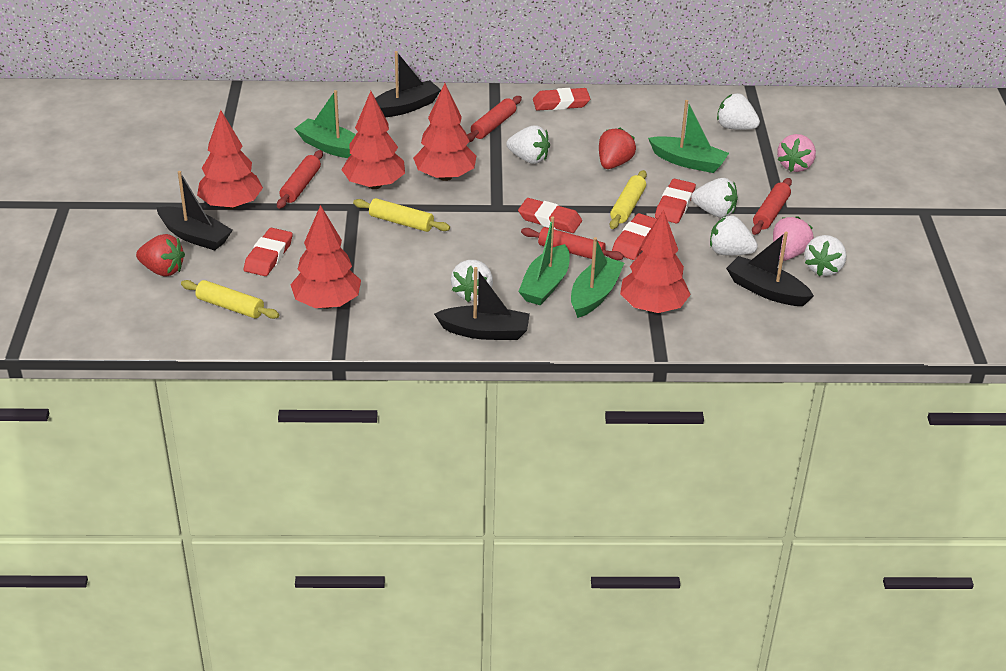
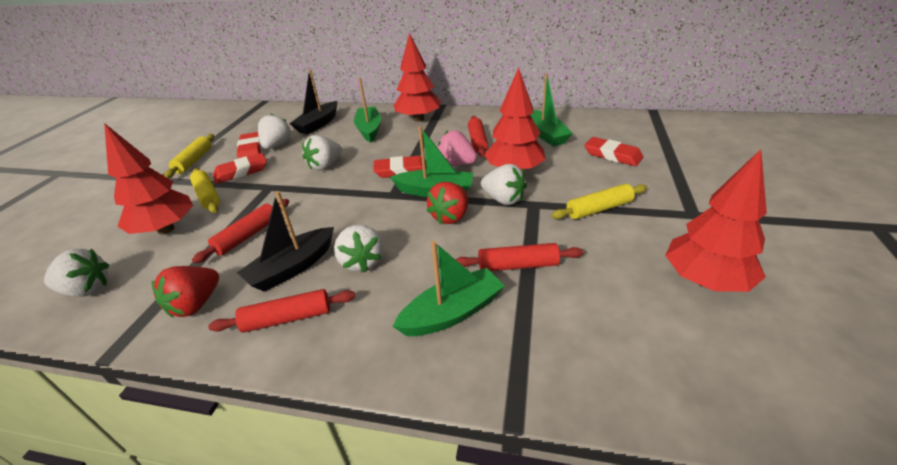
black boat: 4 -> 2
pink strawberry: 2 -> 1
red eraser: 5 -> 4
red tree: 5 -> 4
white strawberry: 6 -> 5

